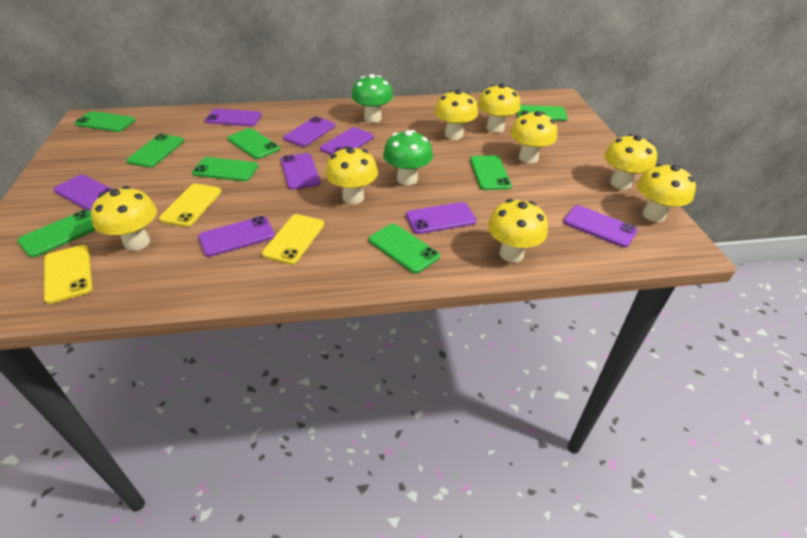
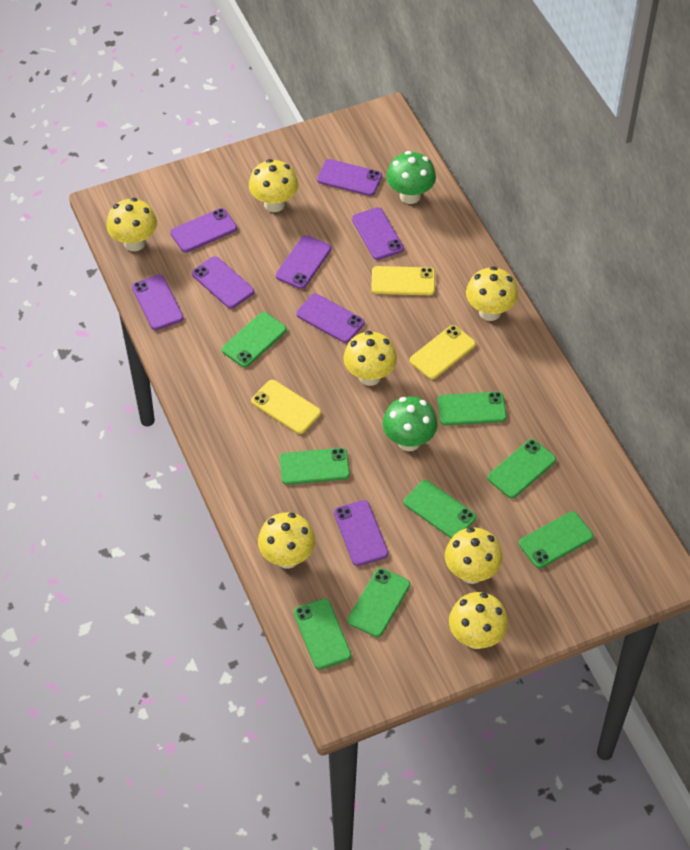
yellow mushroom: 8 -> 7

